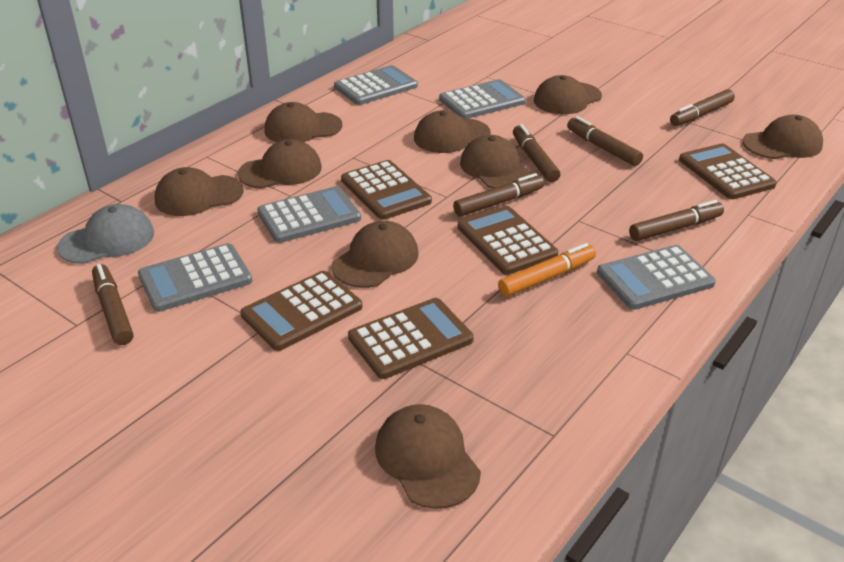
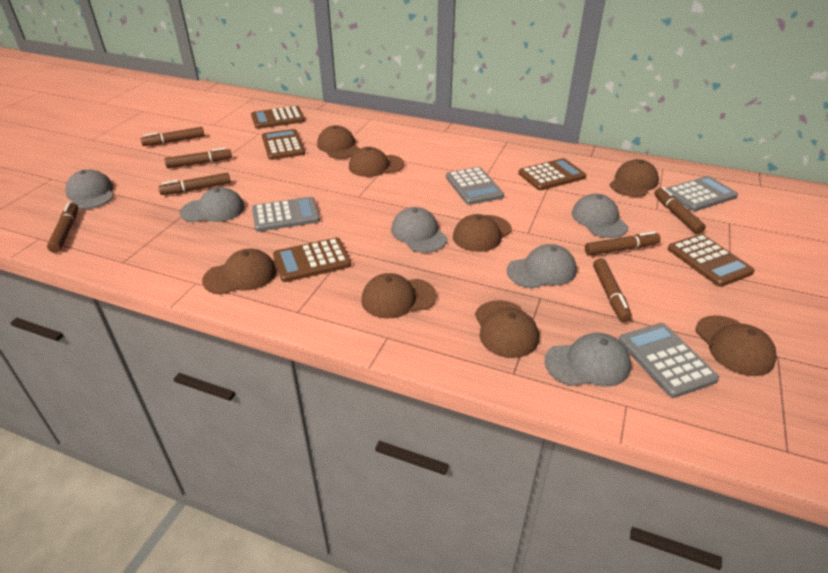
brown cap: 9 -> 8
brown marker: 6 -> 7
grey calculator: 5 -> 4
grey cap: 1 -> 6
orange marker: 1 -> 0

